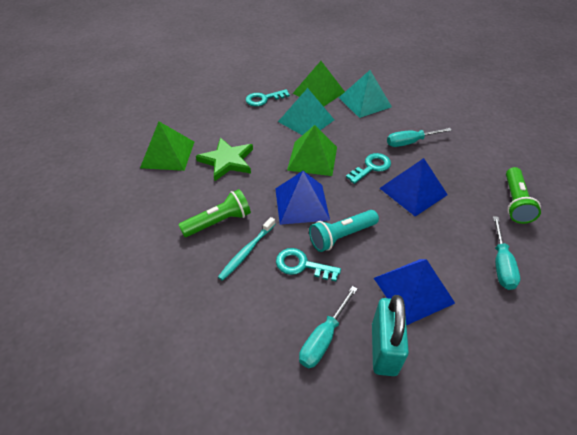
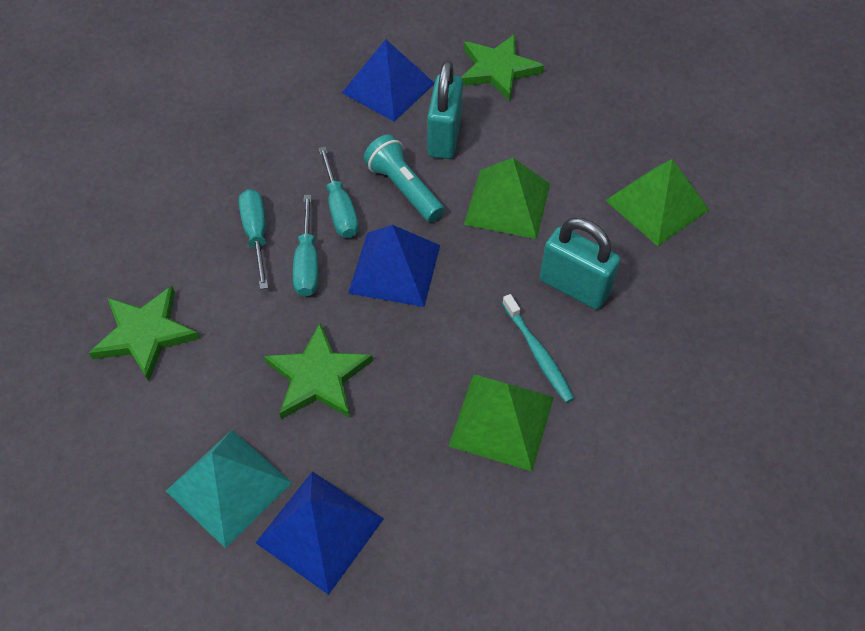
green flashlight: 2 -> 0
green star: 1 -> 3
turquoise key: 3 -> 0
turquoise padlock: 1 -> 2
turquoise pyramid: 2 -> 1

